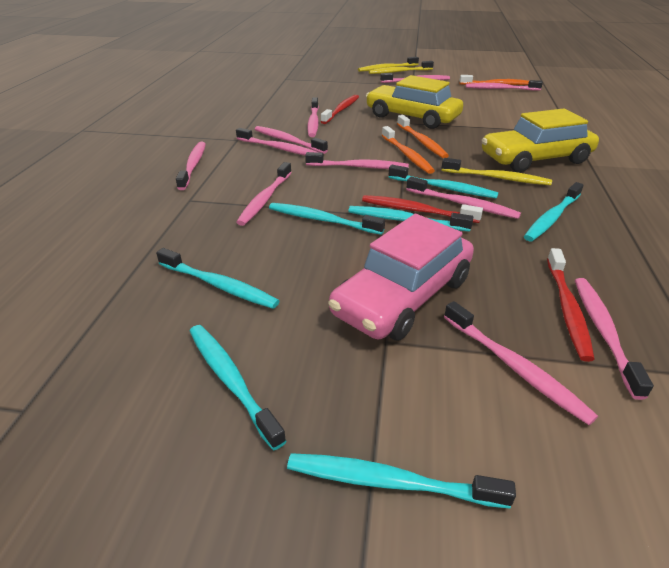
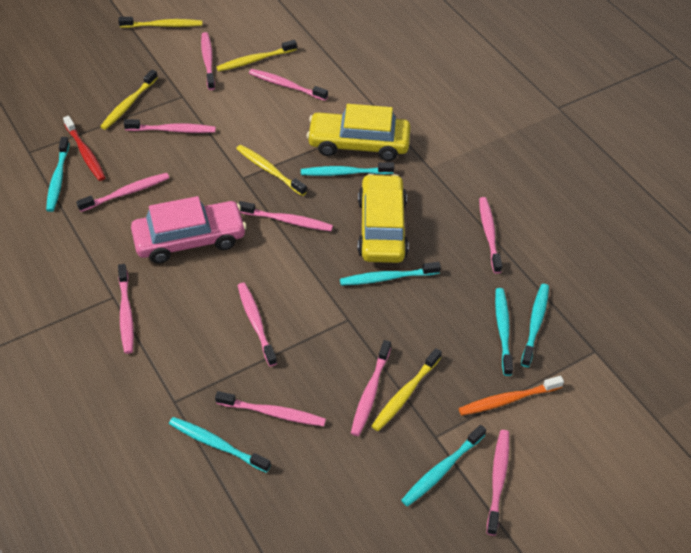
orange toothbrush: 3 -> 1
red toothbrush: 3 -> 1
yellow toothbrush: 3 -> 5

